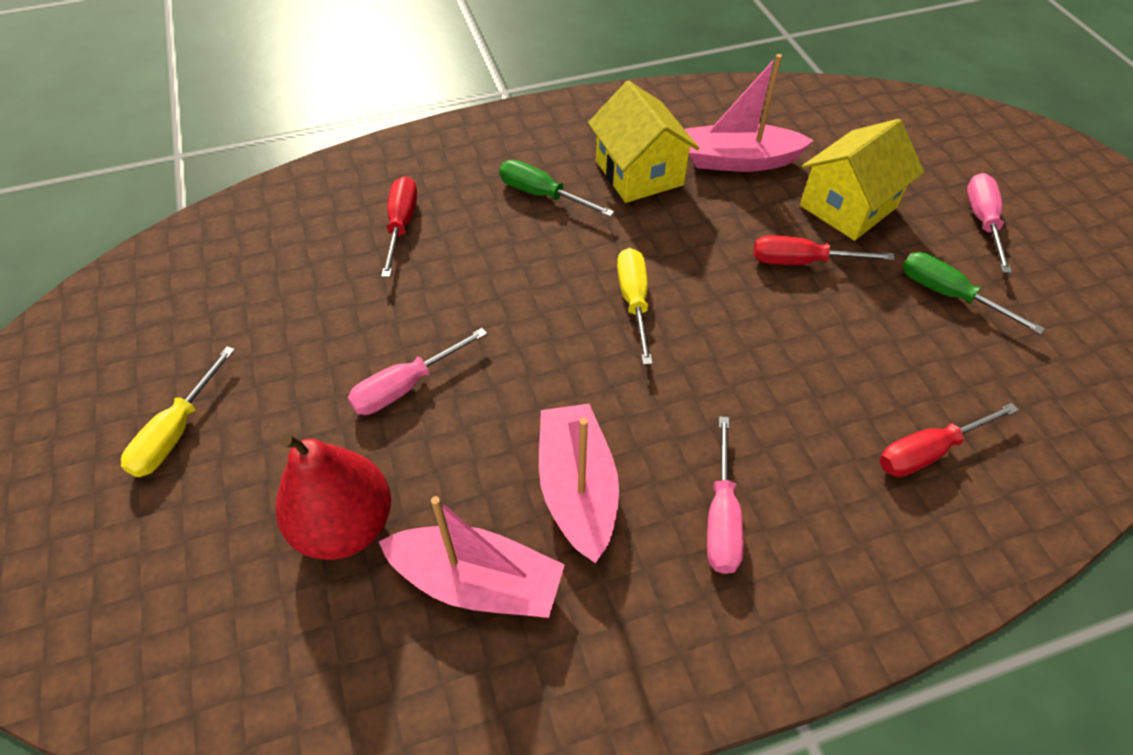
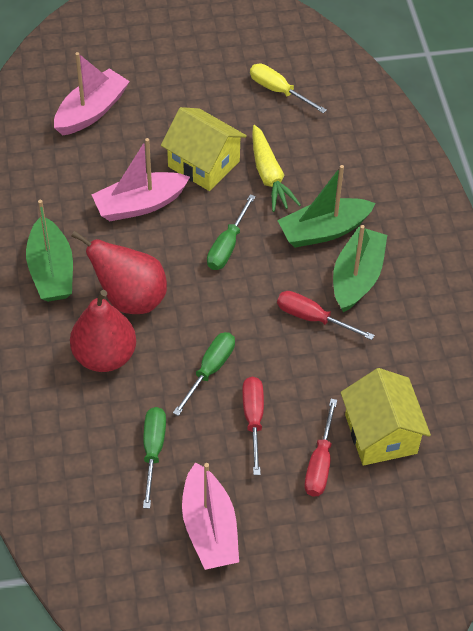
green boat: 0 -> 3
green screwdriver: 2 -> 3
pink screwdriver: 3 -> 0
red pear: 1 -> 2
yellow carrot: 0 -> 1
yellow screwdriver: 2 -> 1

